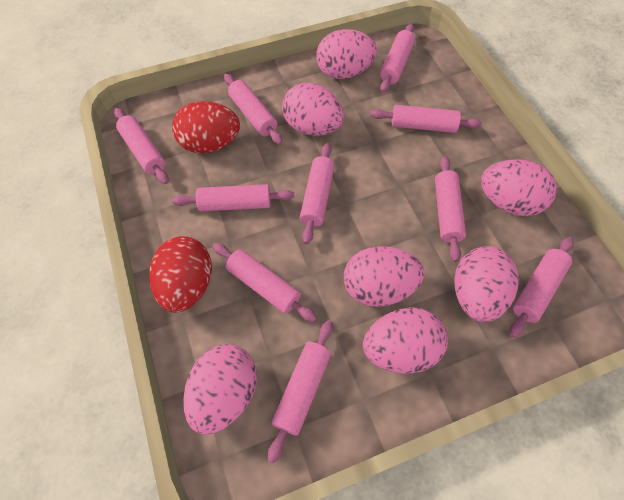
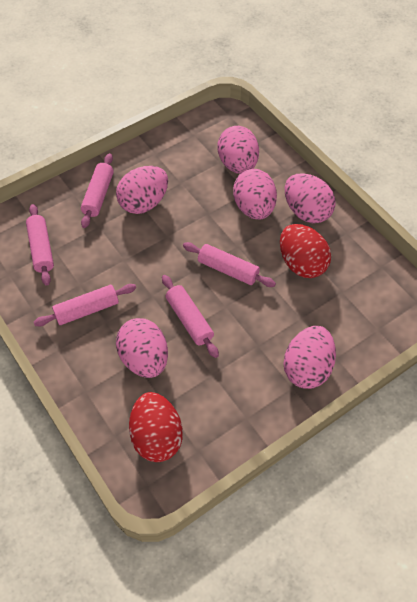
pink egg: 7 -> 6
pink rolling pin: 10 -> 5

